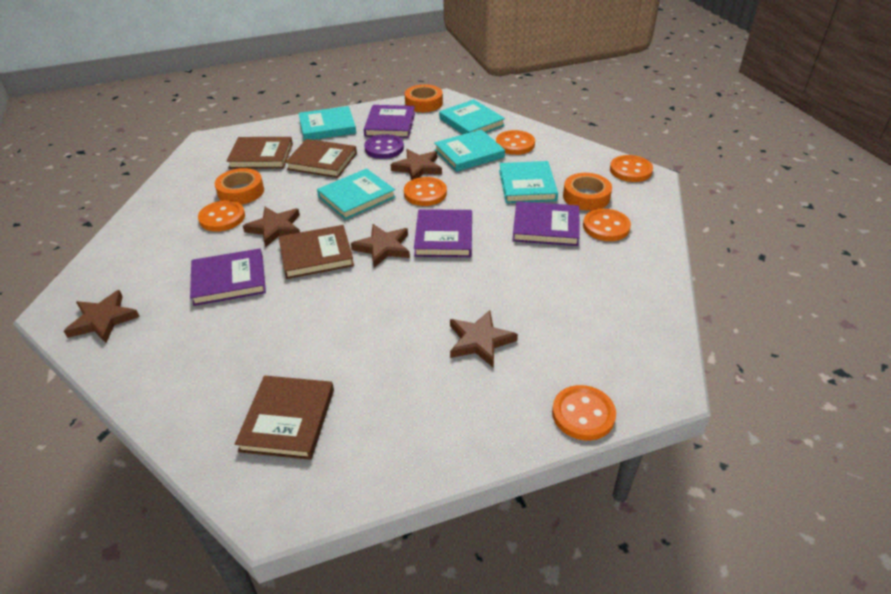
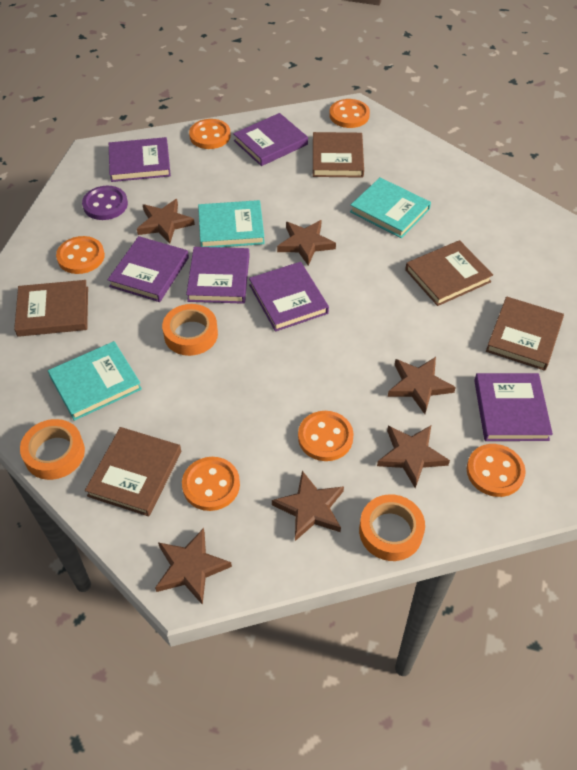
brown book: 4 -> 5
brown star: 5 -> 6
purple book: 4 -> 6
turquoise book: 5 -> 3

